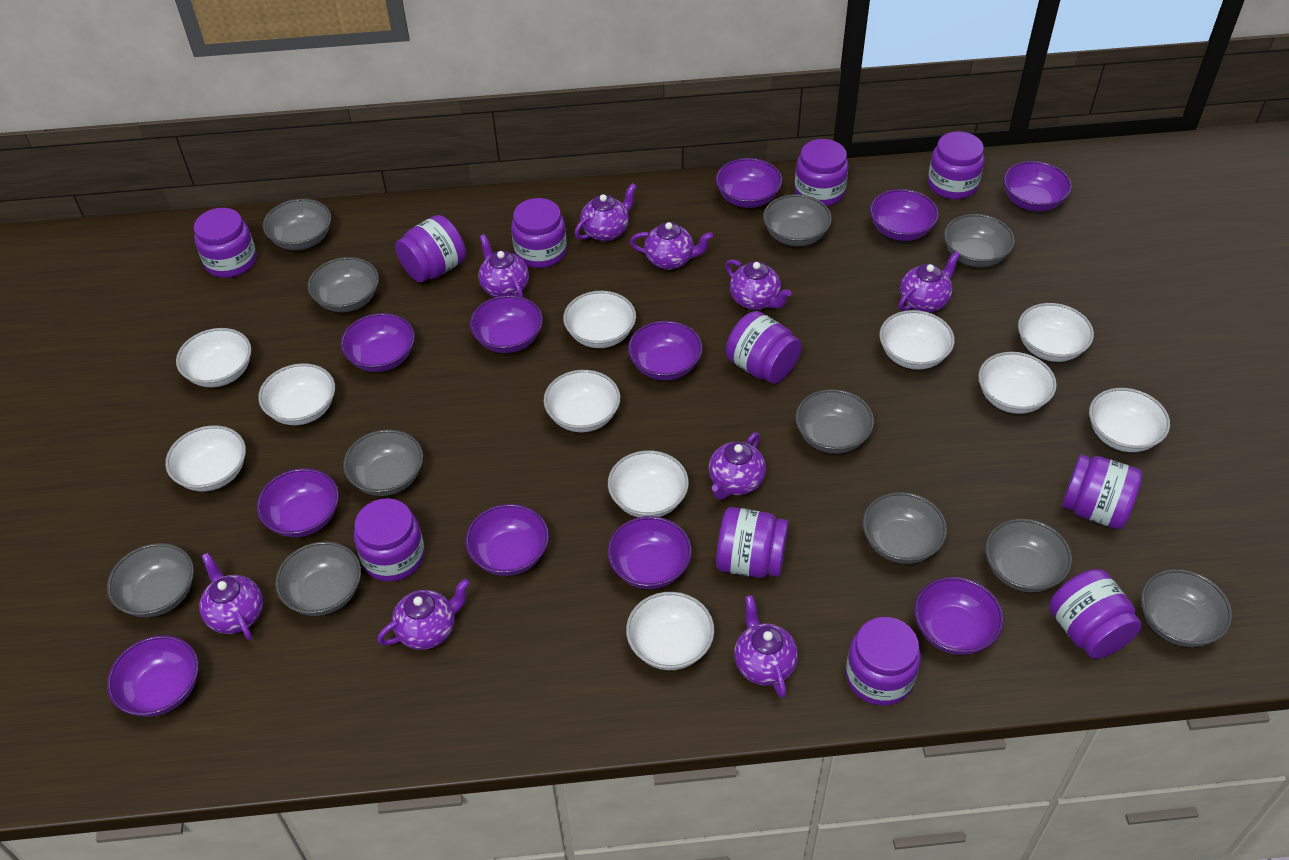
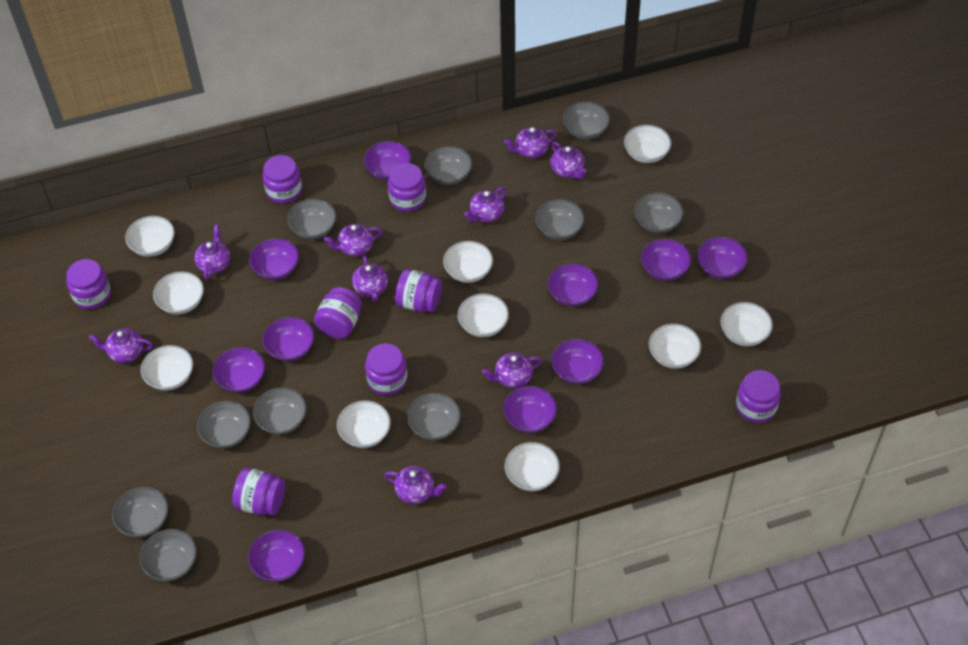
grey bowl: 11 -> 10
purple bowl: 11 -> 10
purple jar: 11 -> 8
white bowl: 11 -> 10

